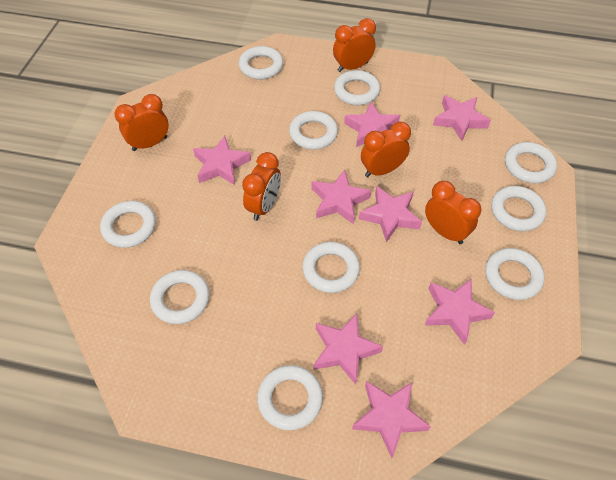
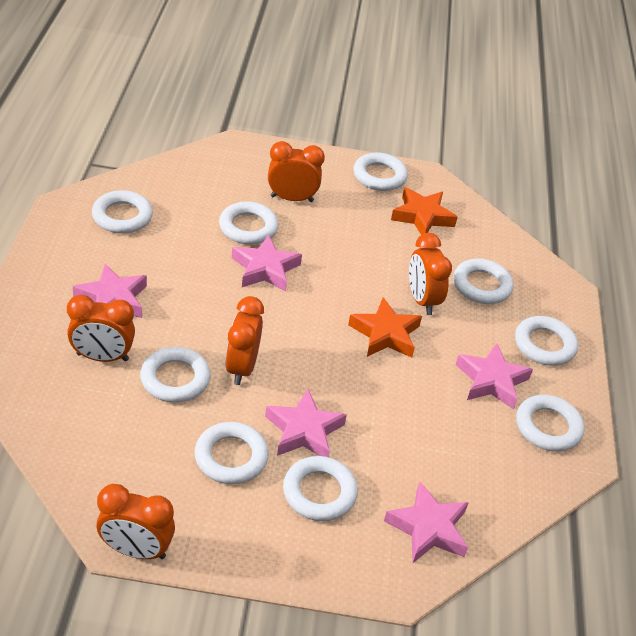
orange star: 0 -> 2
pink star: 8 -> 5
white ring: 10 -> 9

